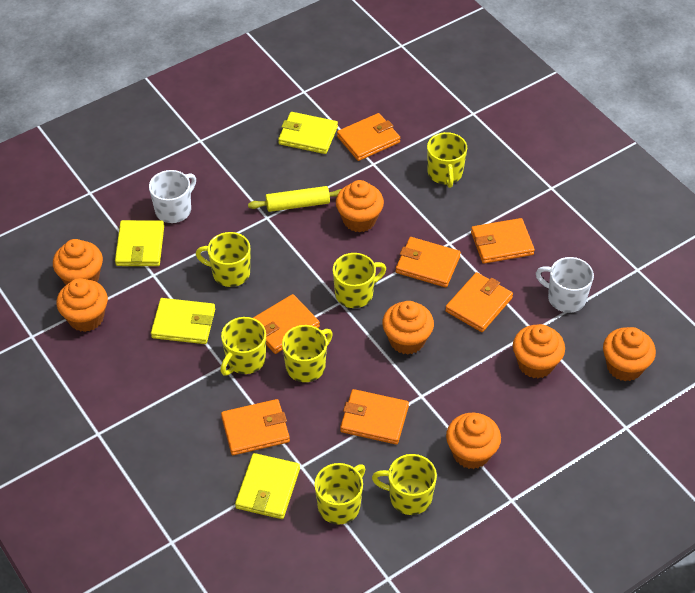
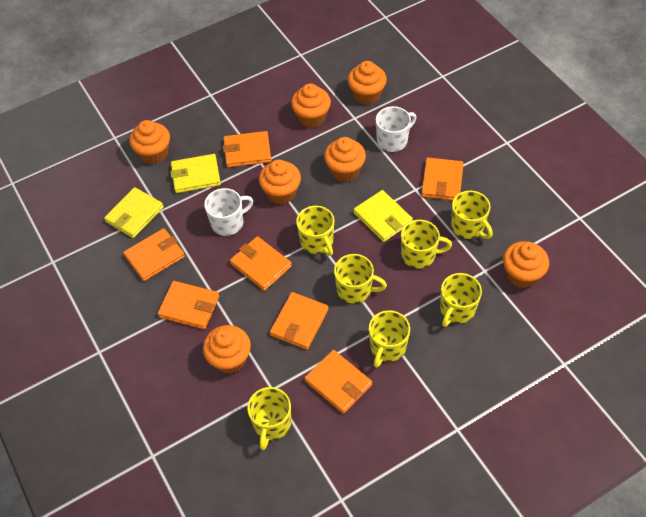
yellow rolling pin: 1 -> 0
yellow wallet: 4 -> 3

